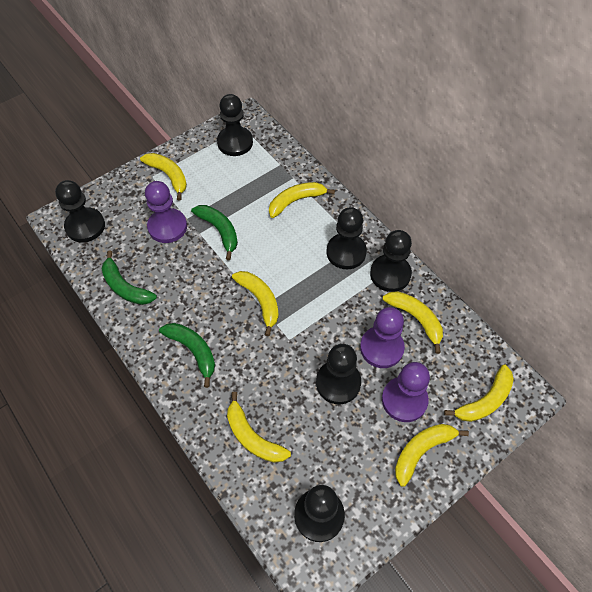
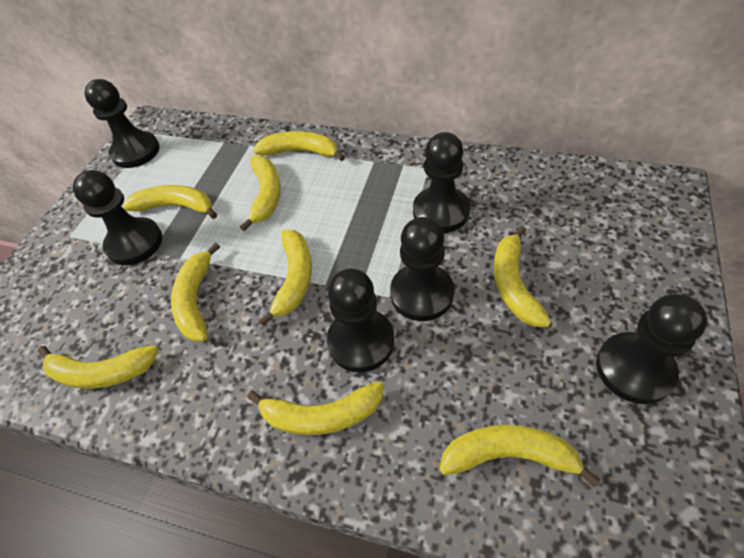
green banana: 3 -> 0
purple pawn: 3 -> 0
yellow banana: 7 -> 9

